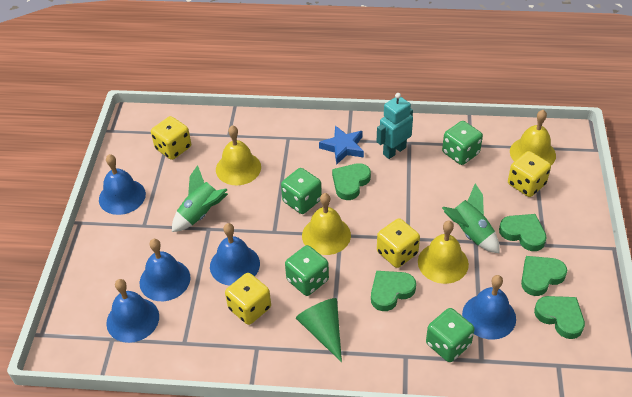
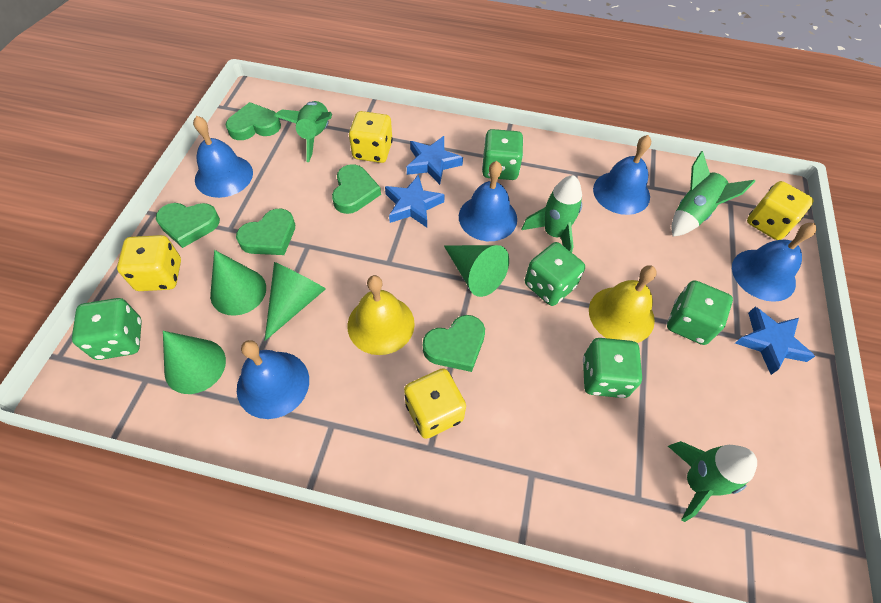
blue star: 1 -> 3
green cone: 1 -> 4
green dice: 4 -> 5
green rocket: 2 -> 4
turquoise robot: 1 -> 0
yellow bell: 4 -> 2

